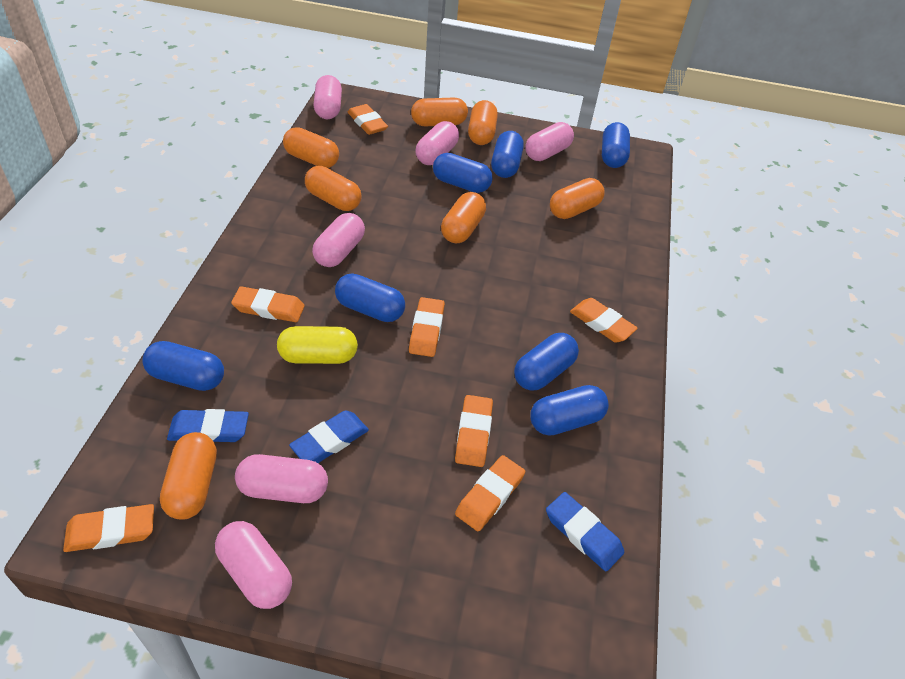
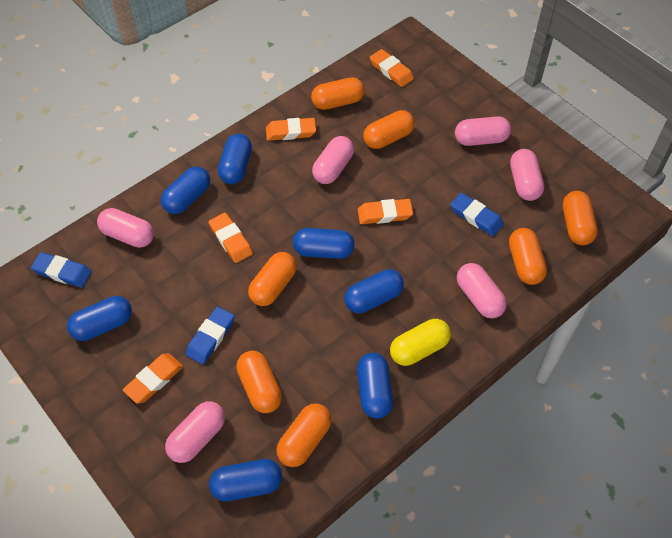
orange eraser: 7 -> 5

